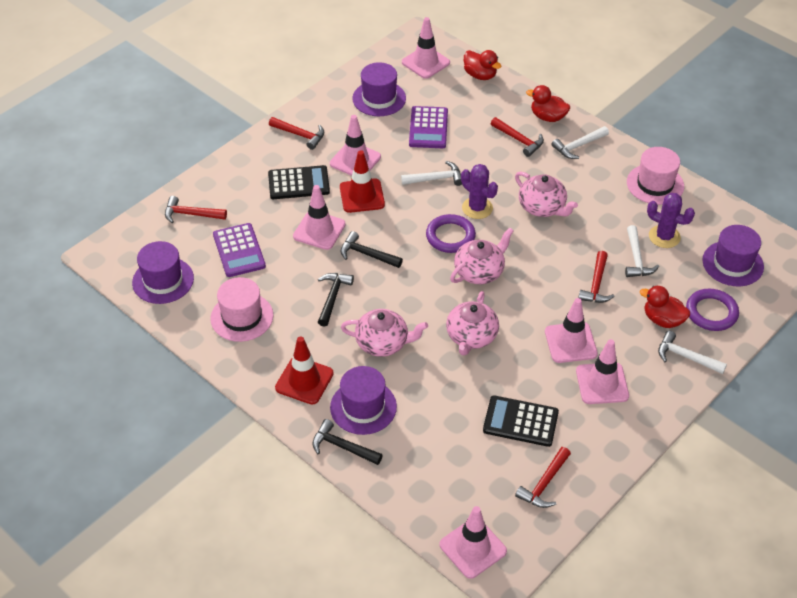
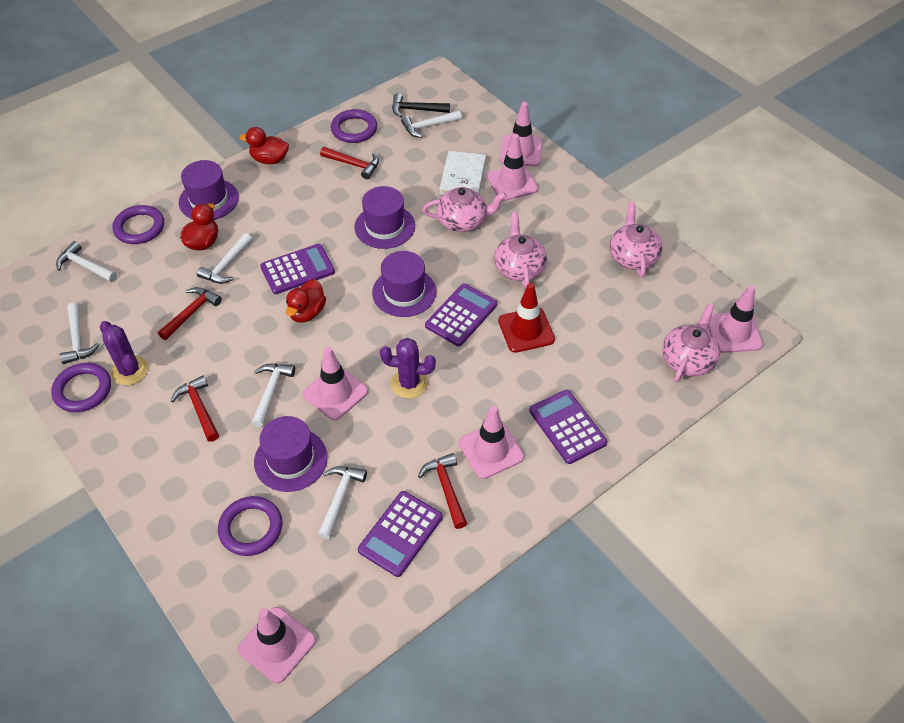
black calculator: 2 -> 0
black hammer: 3 -> 1
pink hat: 2 -> 0
purple calculator: 2 -> 4
purple ring: 2 -> 4
red hammer: 5 -> 4
red traffic cone: 2 -> 1
white book: 0 -> 1
white hammer: 4 -> 6

